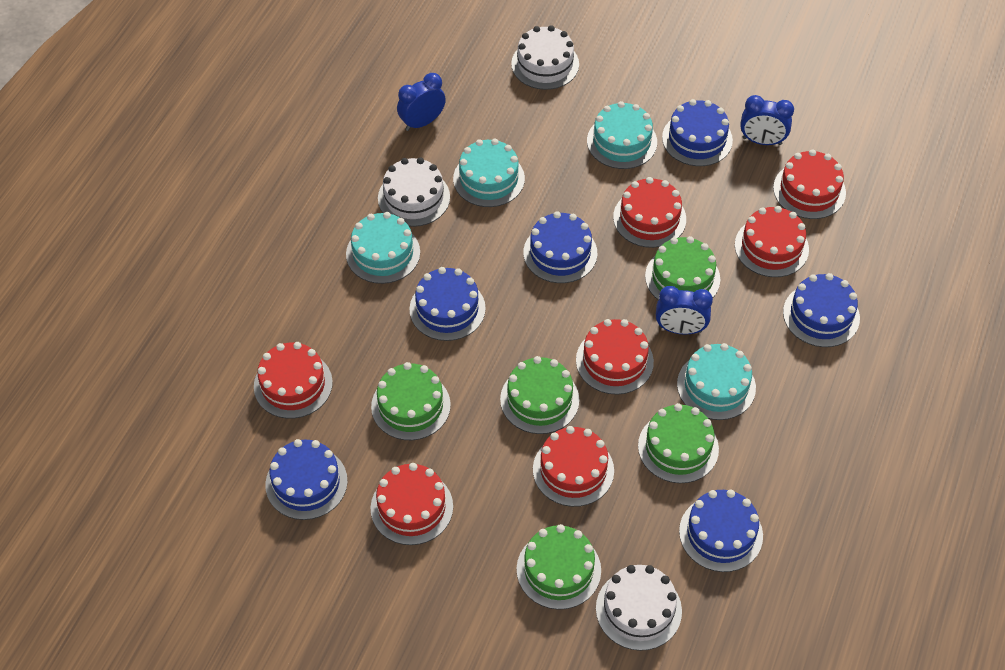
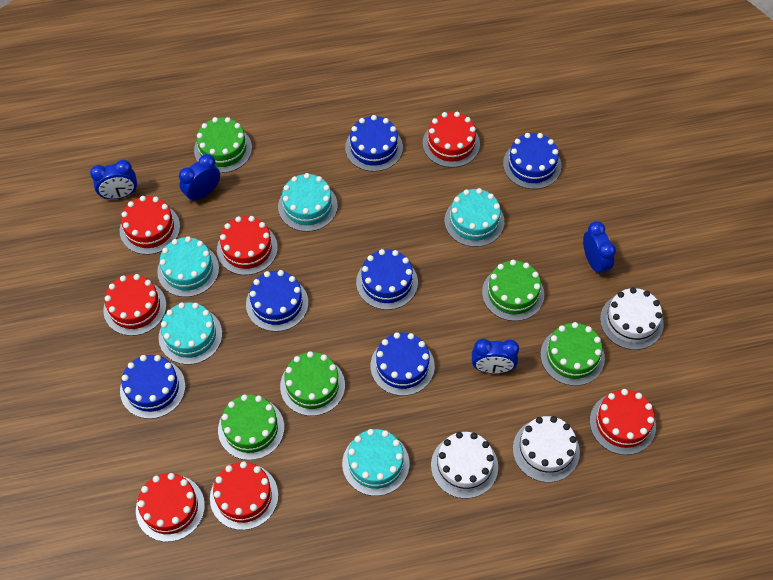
blue clock: 3 -> 4
turquoise cake: 4 -> 5

